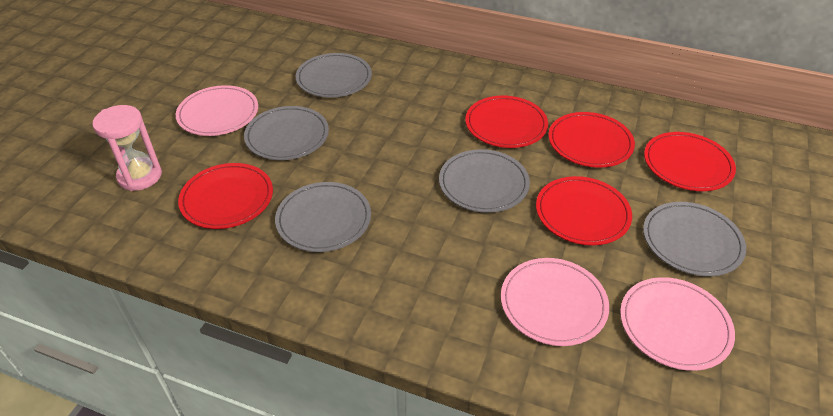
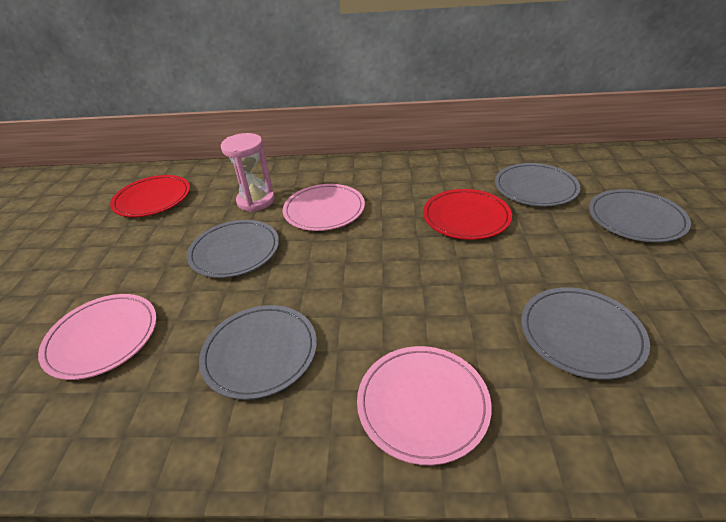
red plate: 5 -> 2

